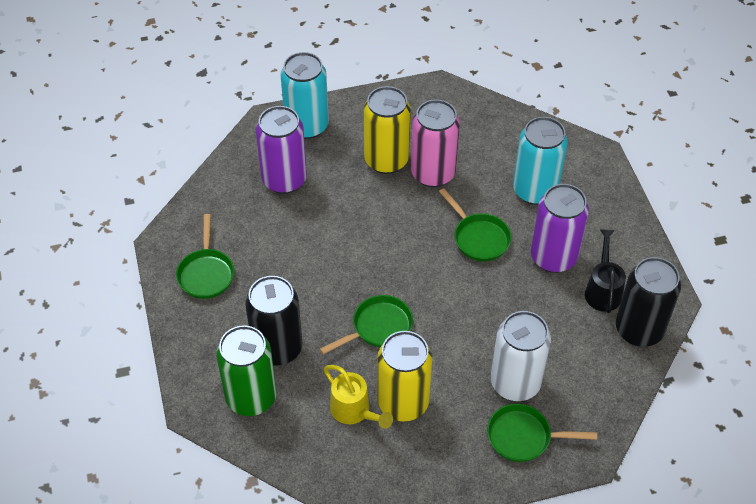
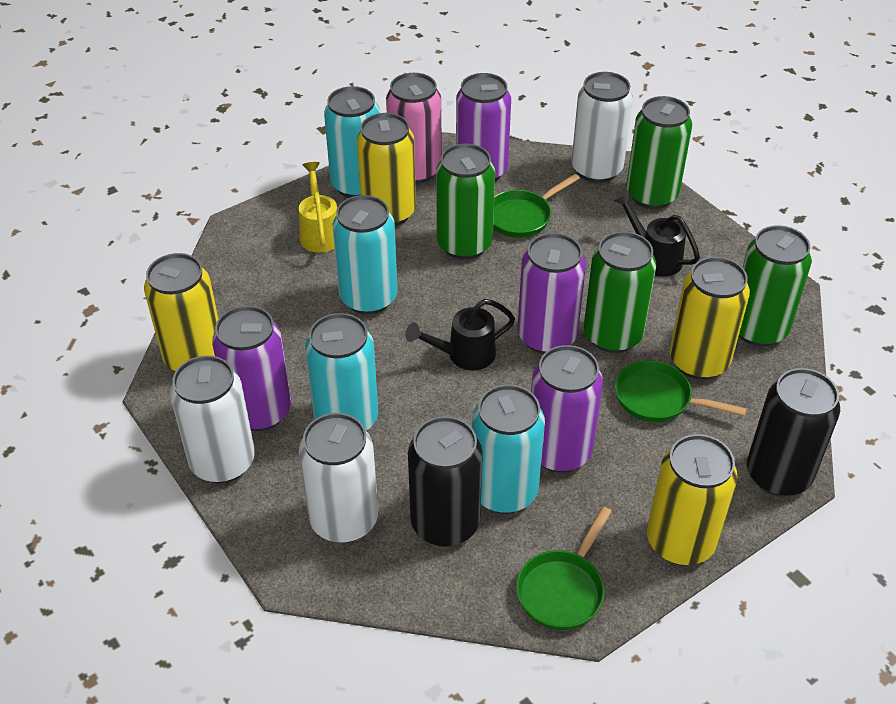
black watering can: 1 -> 2
green can: 1 -> 4
green pan: 4 -> 3
purple can: 2 -> 4
turquoise can: 2 -> 4
white can: 1 -> 3
yellow can: 2 -> 4

